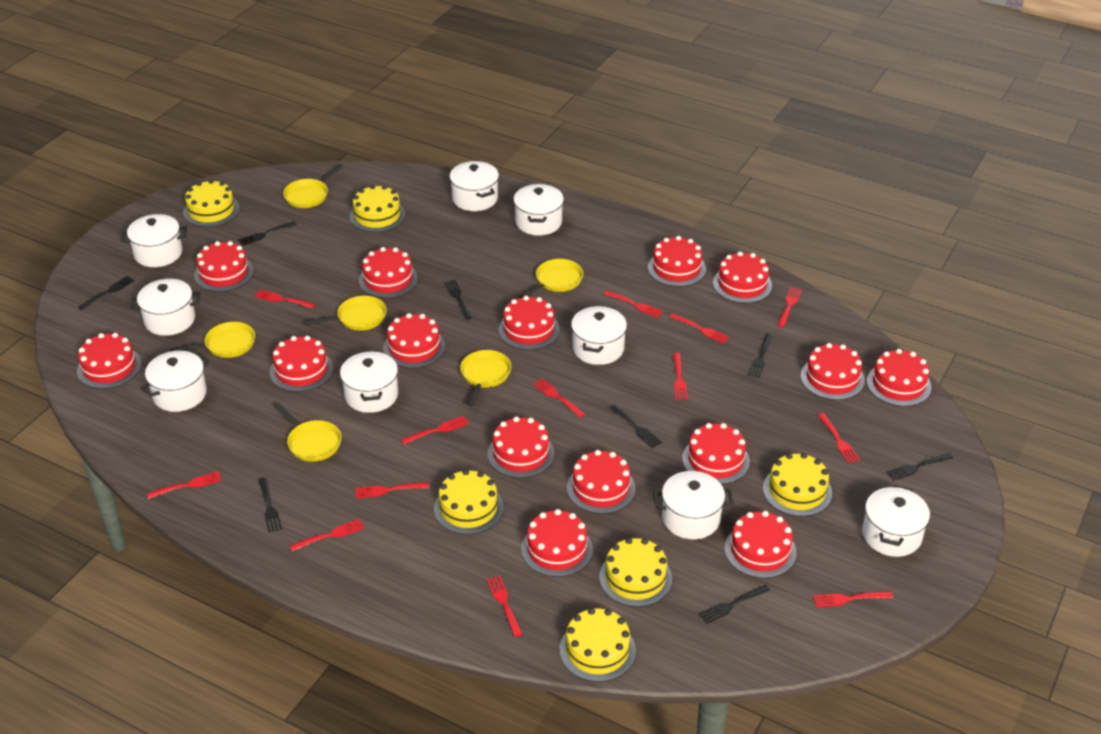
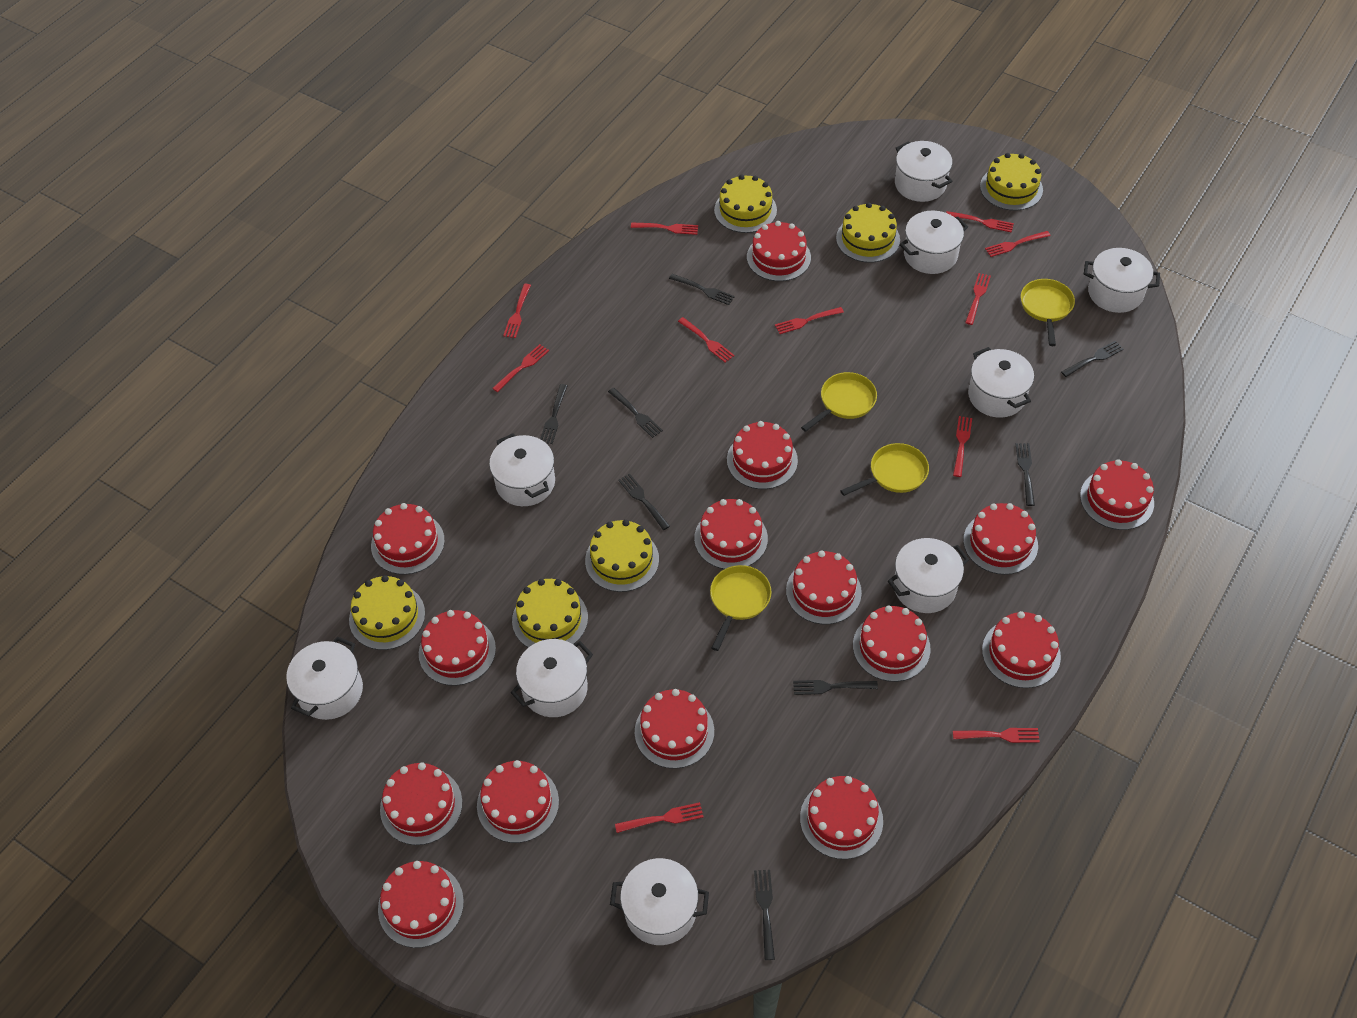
red fork: 13 -> 11
yellow pan: 6 -> 4

